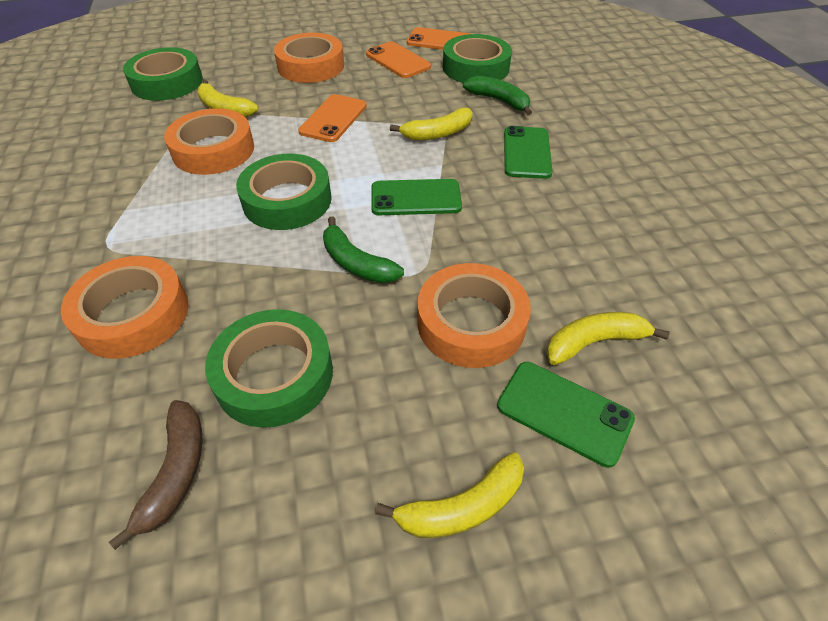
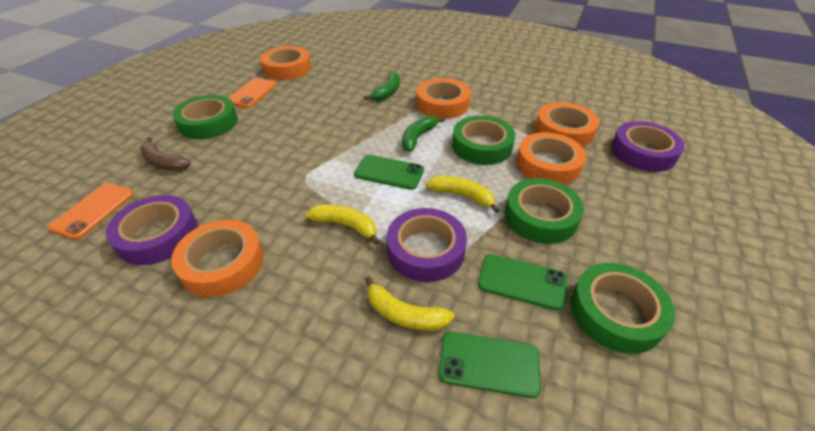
orange phone: 3 -> 2
orange tape: 4 -> 5
purple tape: 0 -> 3
yellow banana: 4 -> 3

